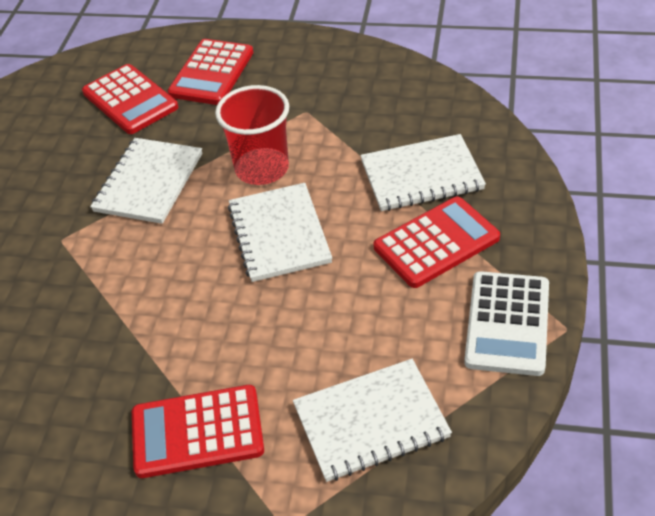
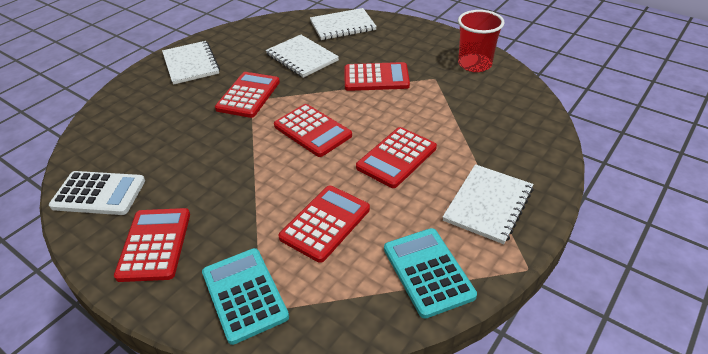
red calculator: 4 -> 6
turquoise calculator: 0 -> 2

